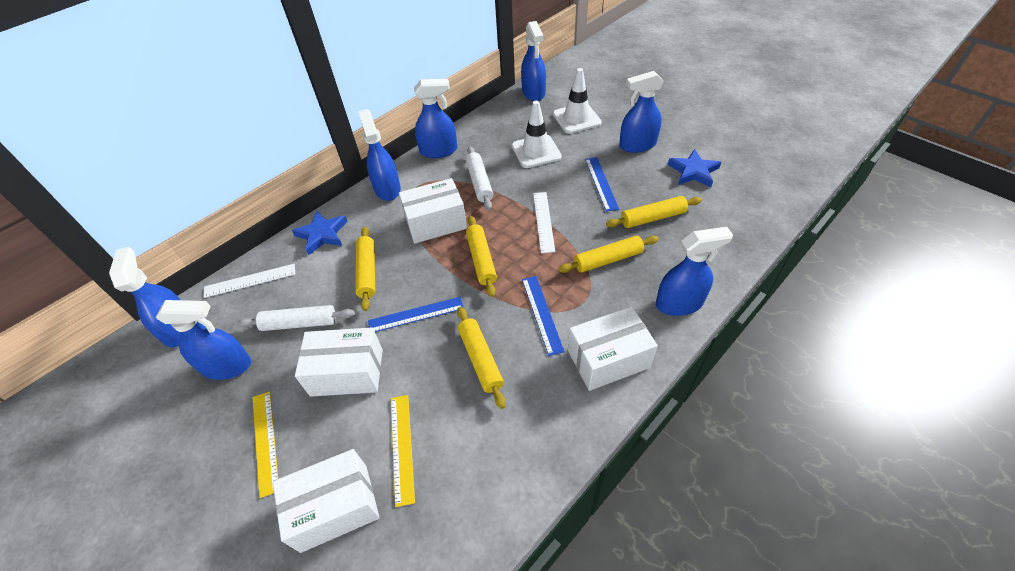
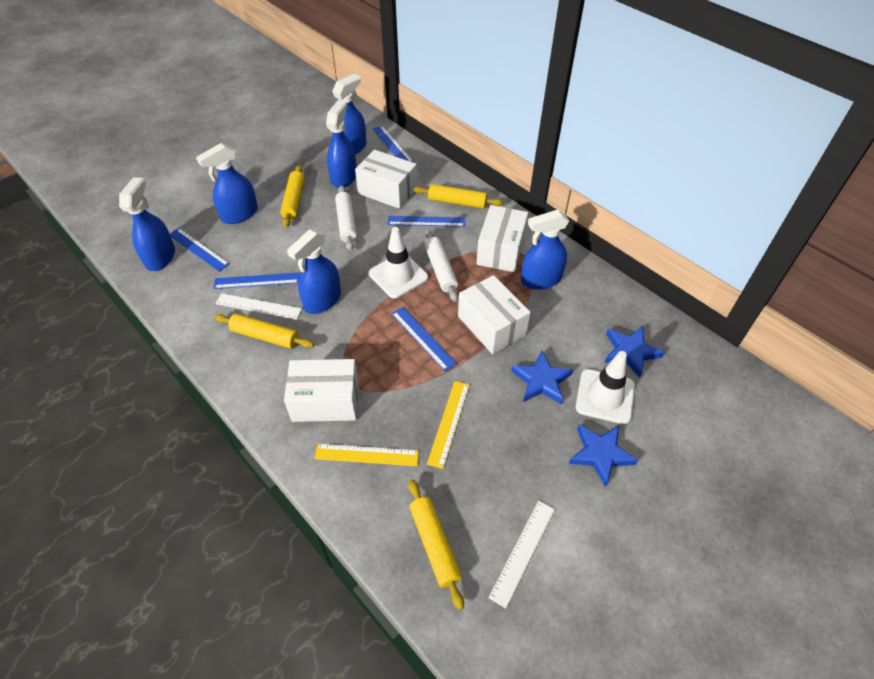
blue ruler: 3 -> 5
blue spray bottle: 7 -> 6
blue star: 2 -> 3
yellow rolling pin: 5 -> 4

